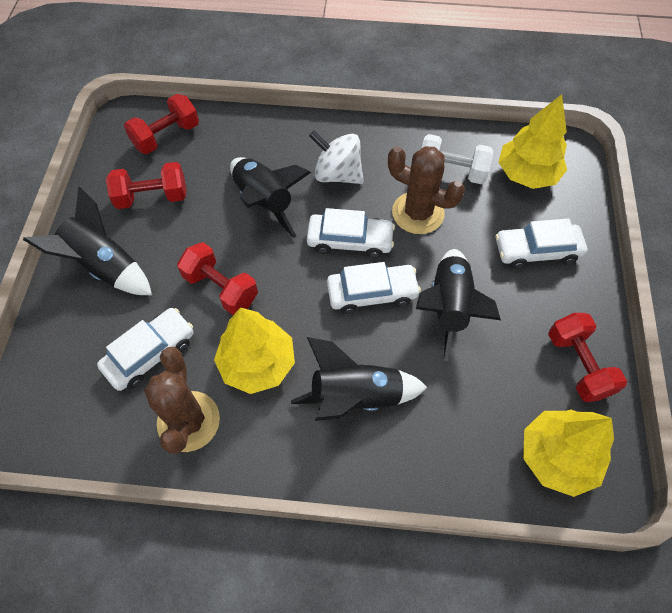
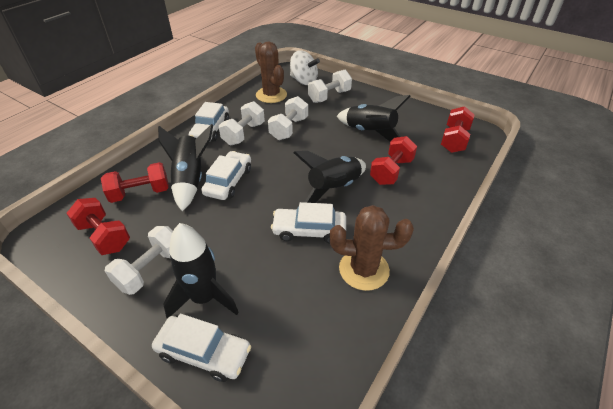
white dumbbell: 1 -> 4
yellow tree: 3 -> 0

